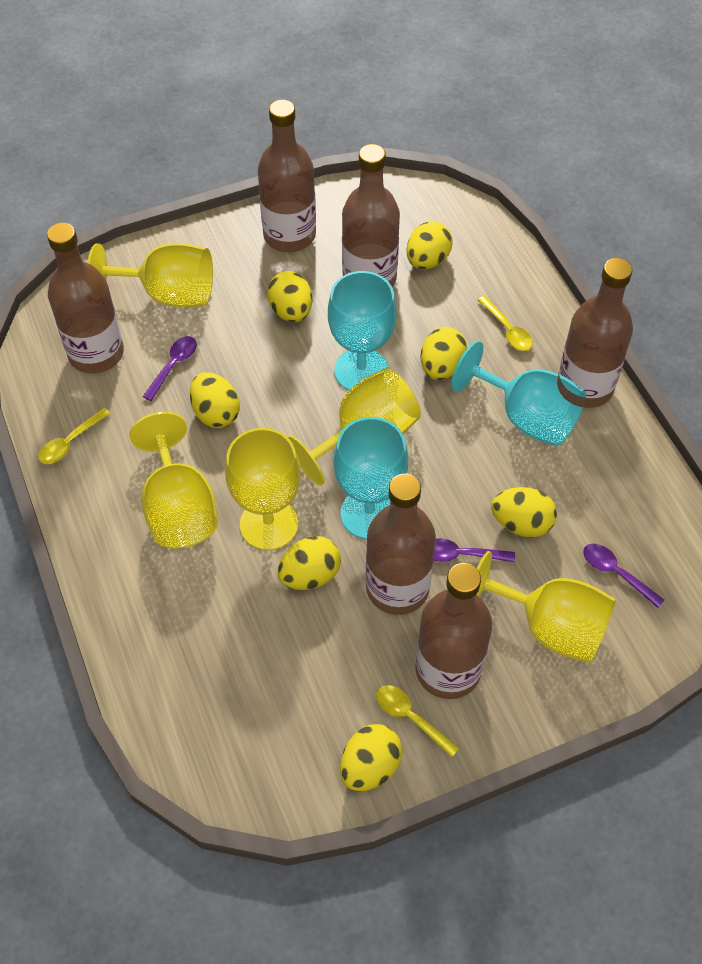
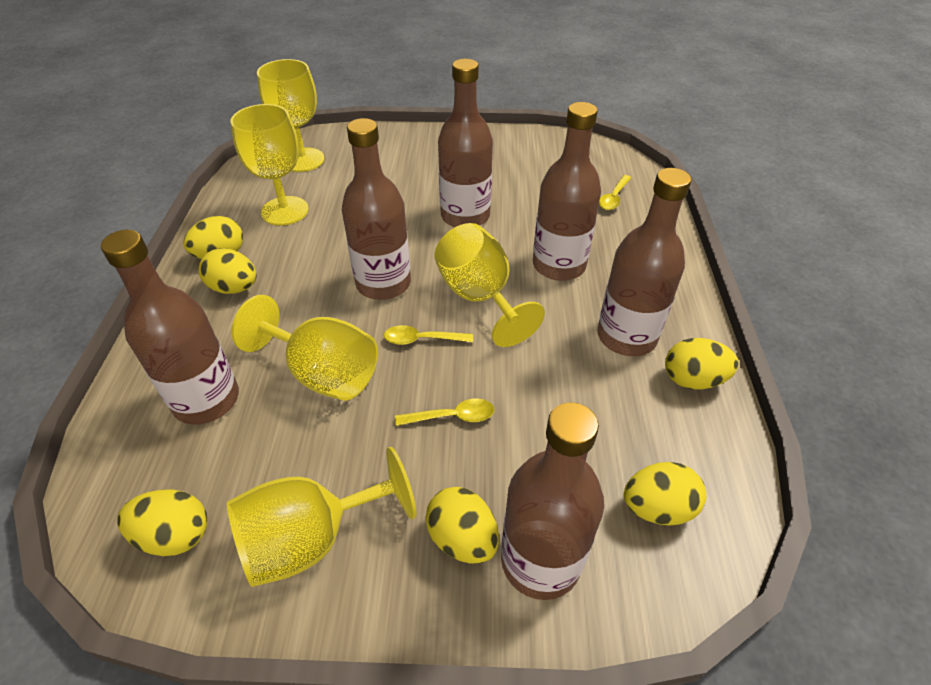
purple spoon: 3 -> 0
turquoise goblet: 3 -> 0
yellow egg: 7 -> 6

